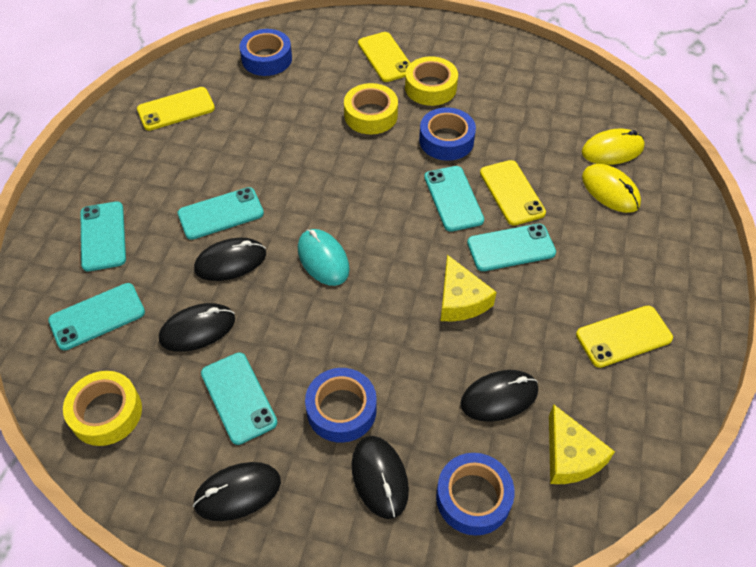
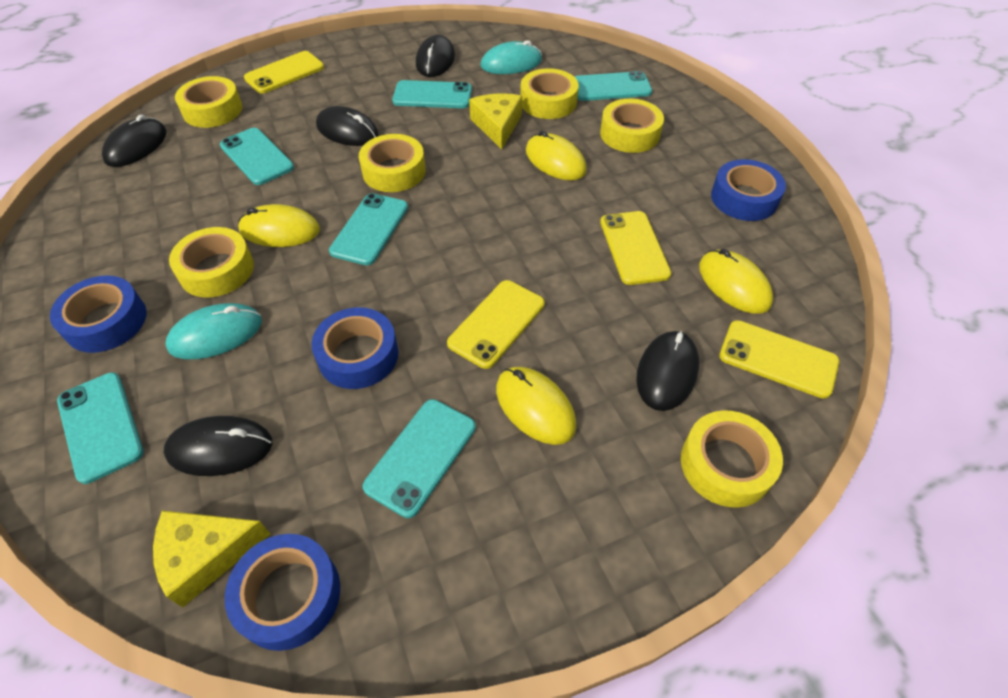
turquoise mouse: 1 -> 2
yellow mouse: 2 -> 4
yellow tape: 3 -> 6

